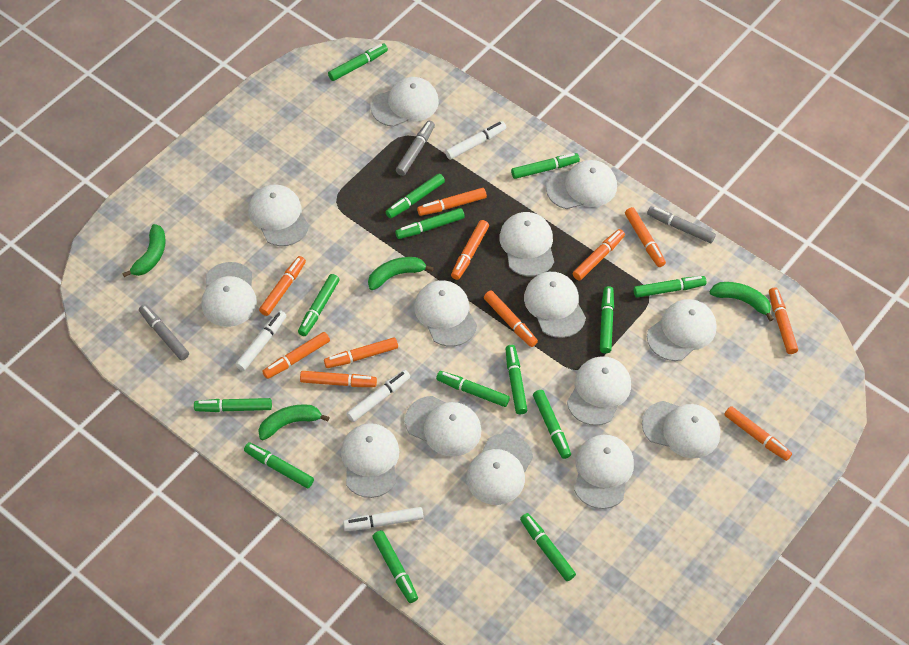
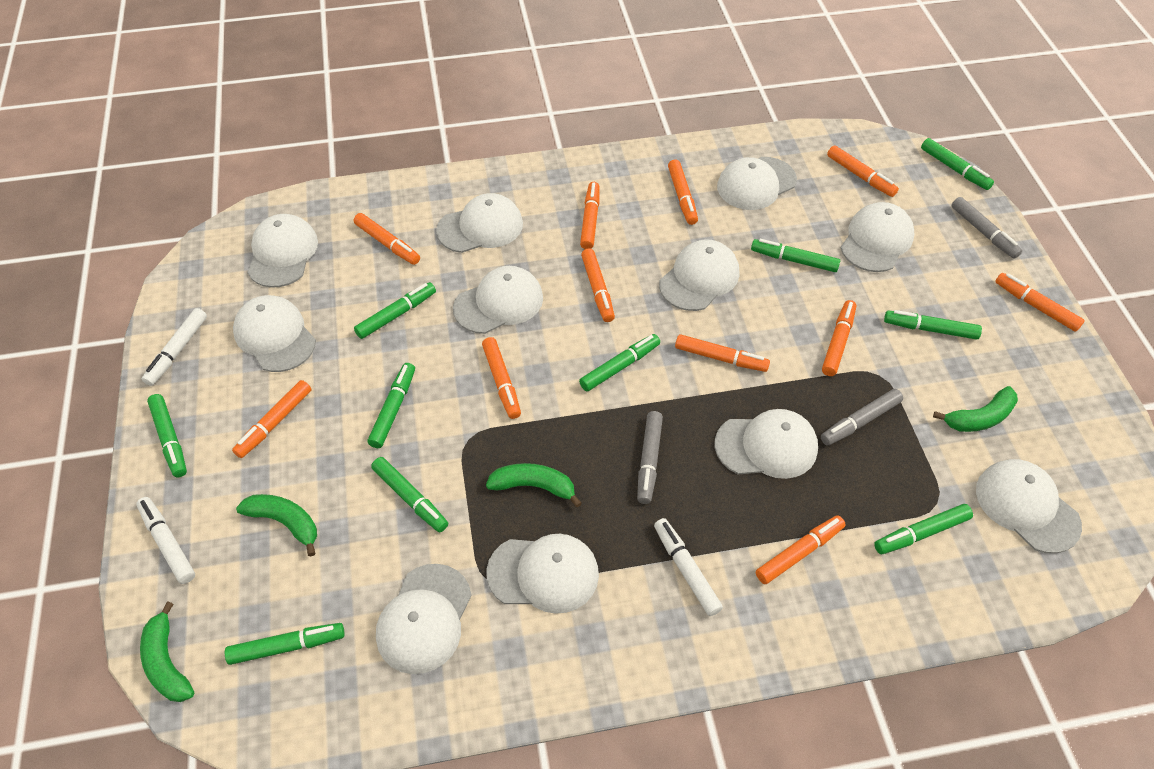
green marker: 14 -> 10
white cap: 14 -> 11
white marker: 4 -> 3

